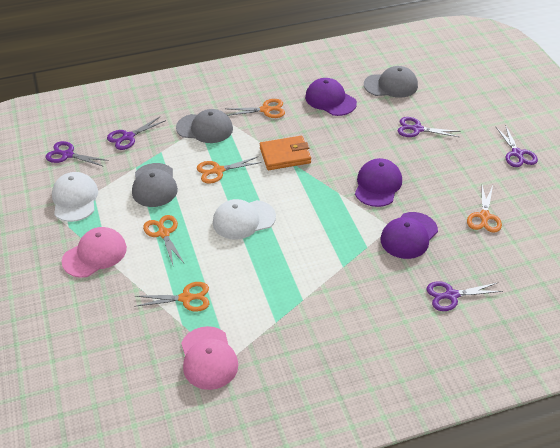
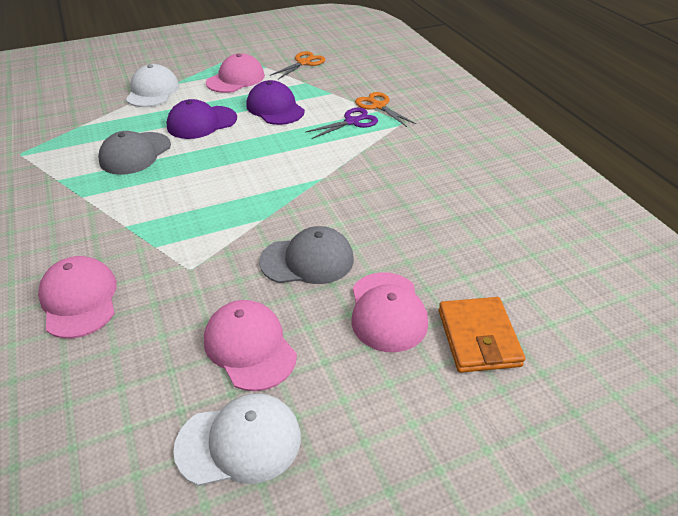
grey cap: 3 -> 2
orange scissors: 5 -> 2
pink cap: 2 -> 4
purple cap: 3 -> 2
purple scissors: 5 -> 1

